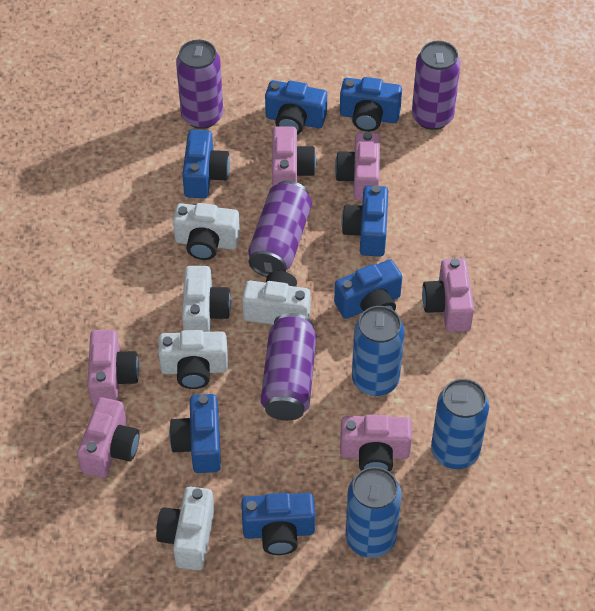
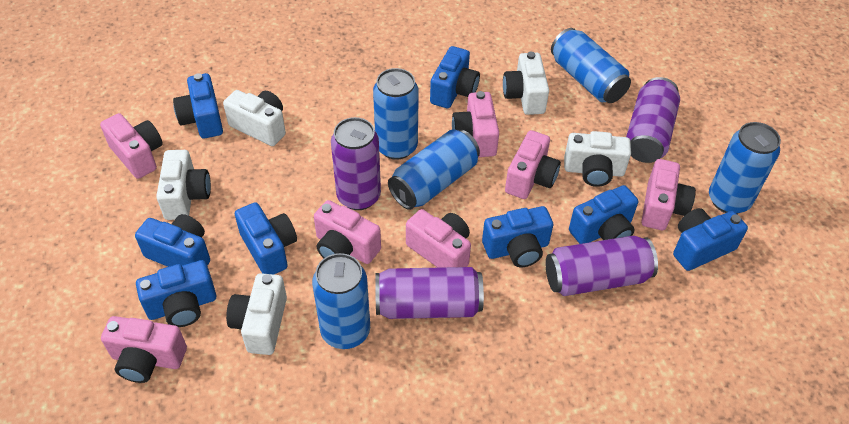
blue camera: 7 -> 8
blue can: 3 -> 5
pink camera: 6 -> 7

